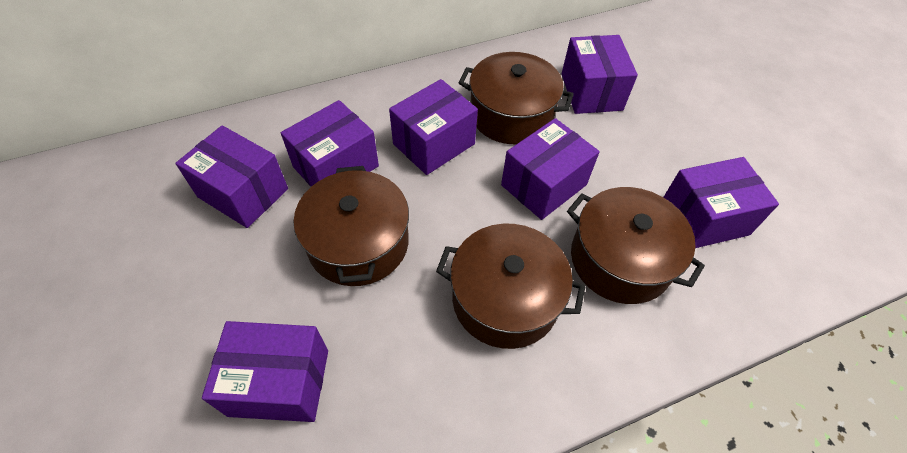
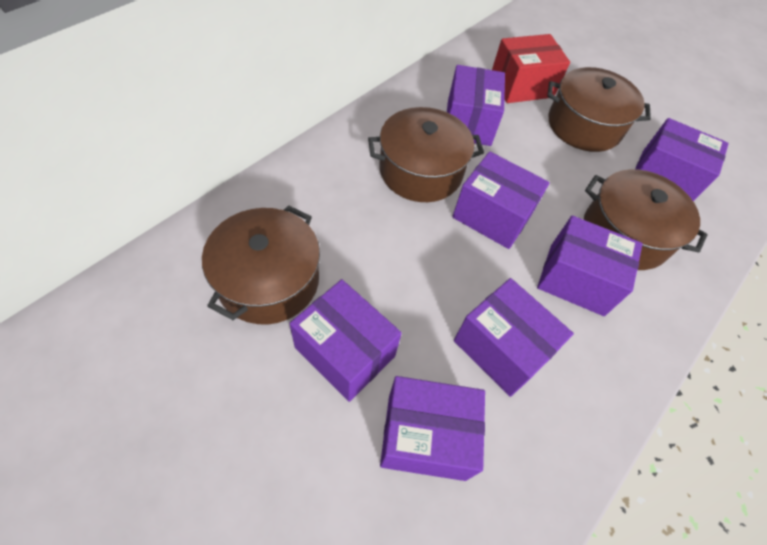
red box: 0 -> 1

